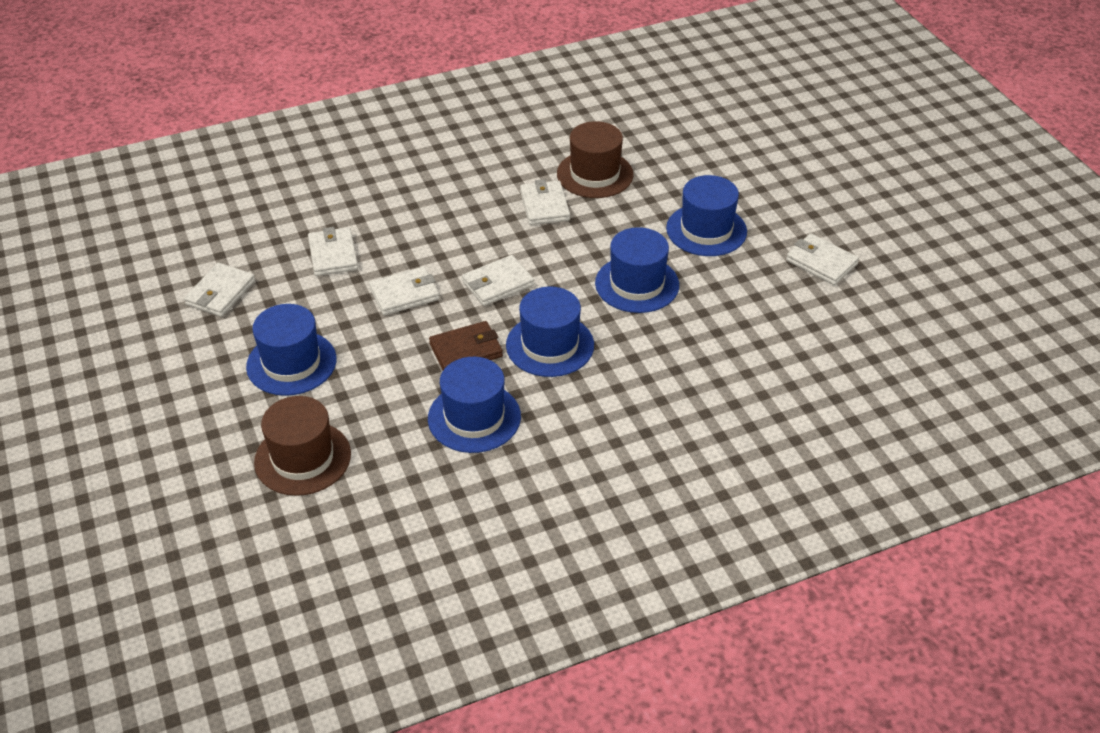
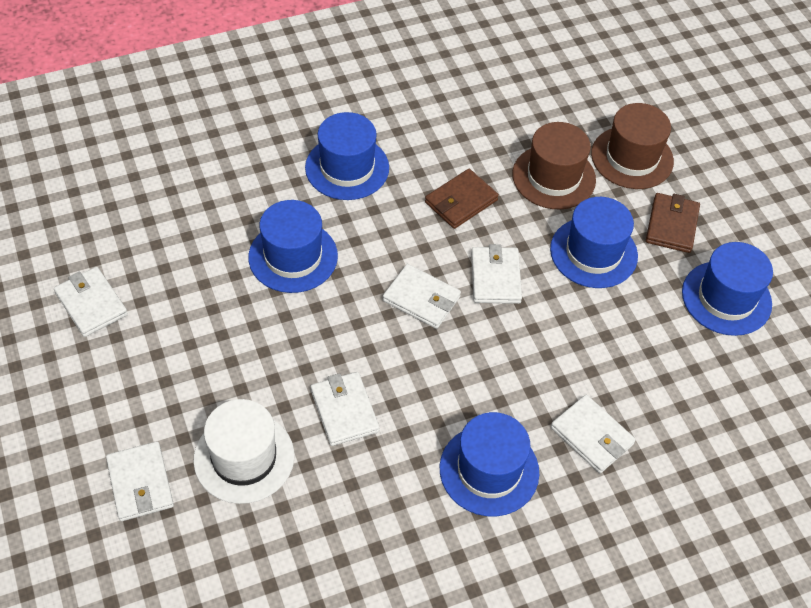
brown wallet: 1 -> 2
white hat: 0 -> 1

